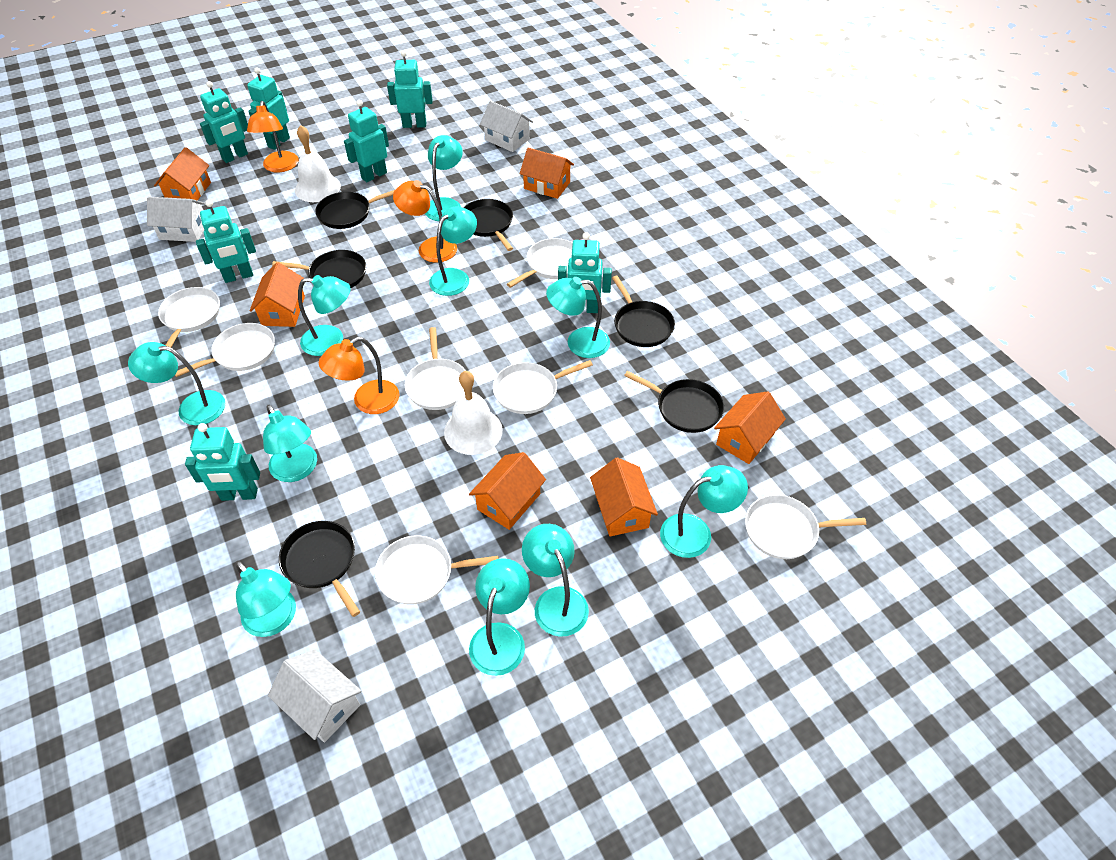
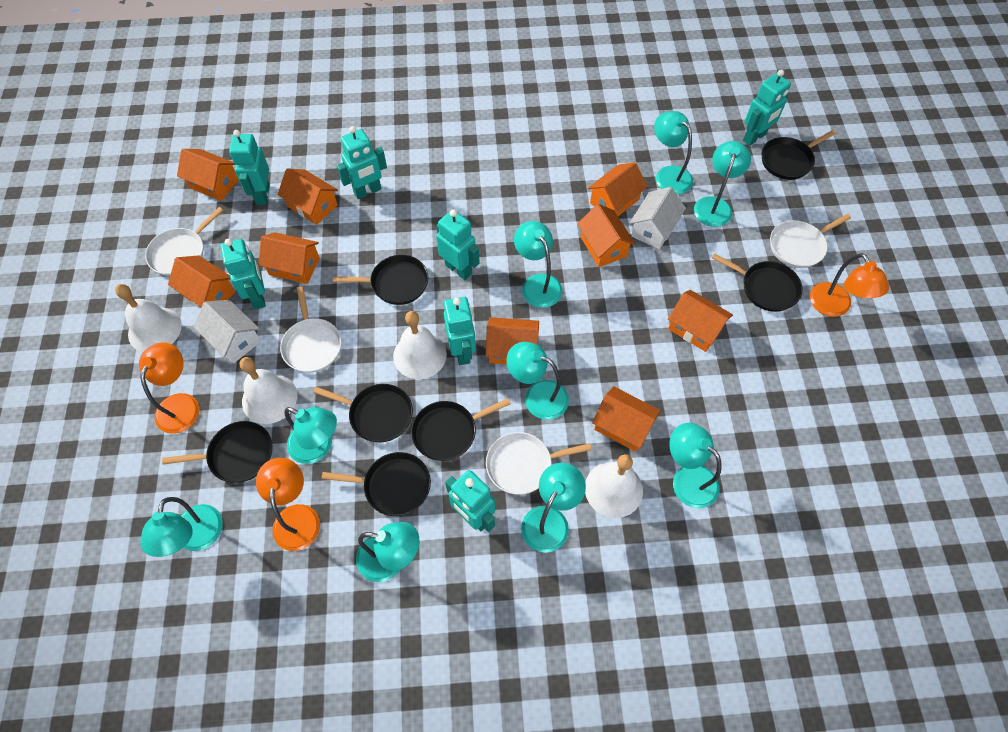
black pan: 6 -> 7
orange house: 6 -> 9
turquoise lamp: 10 -> 9
white bell: 2 -> 4
white house: 3 -> 2
white pan: 7 -> 4

